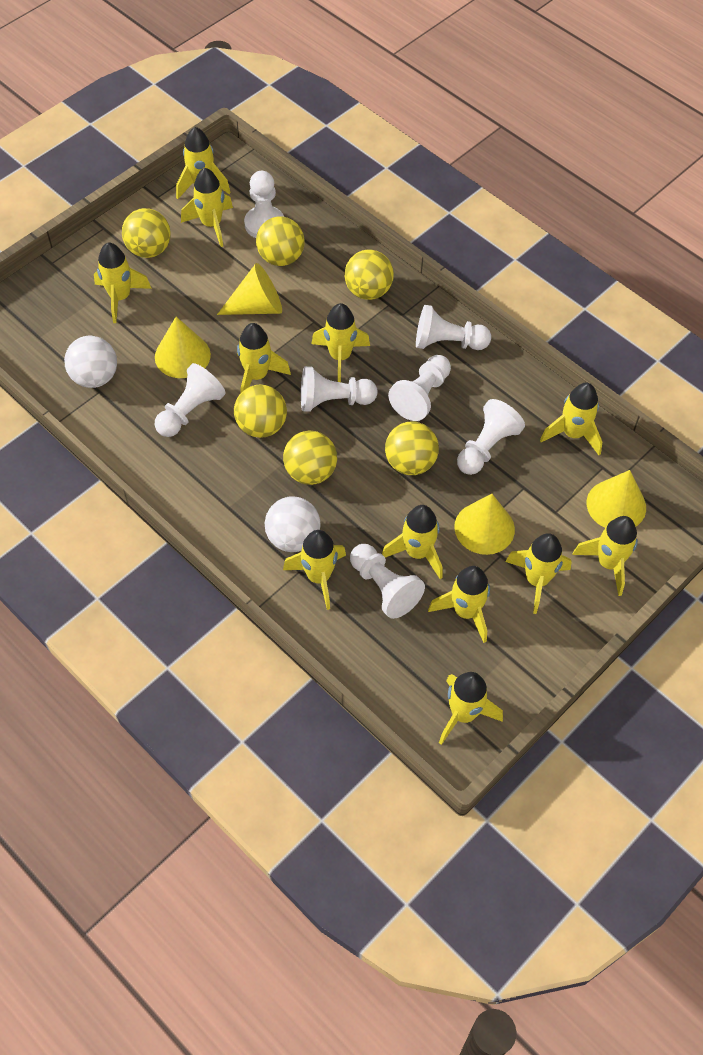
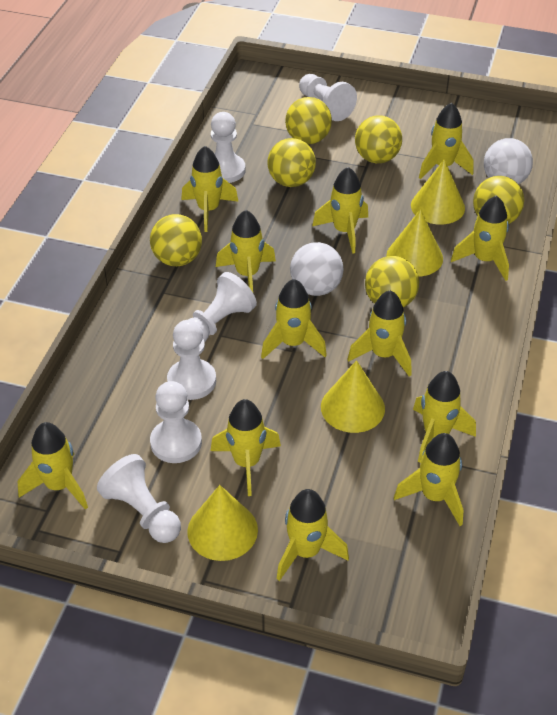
white pawn: 7 -> 6

